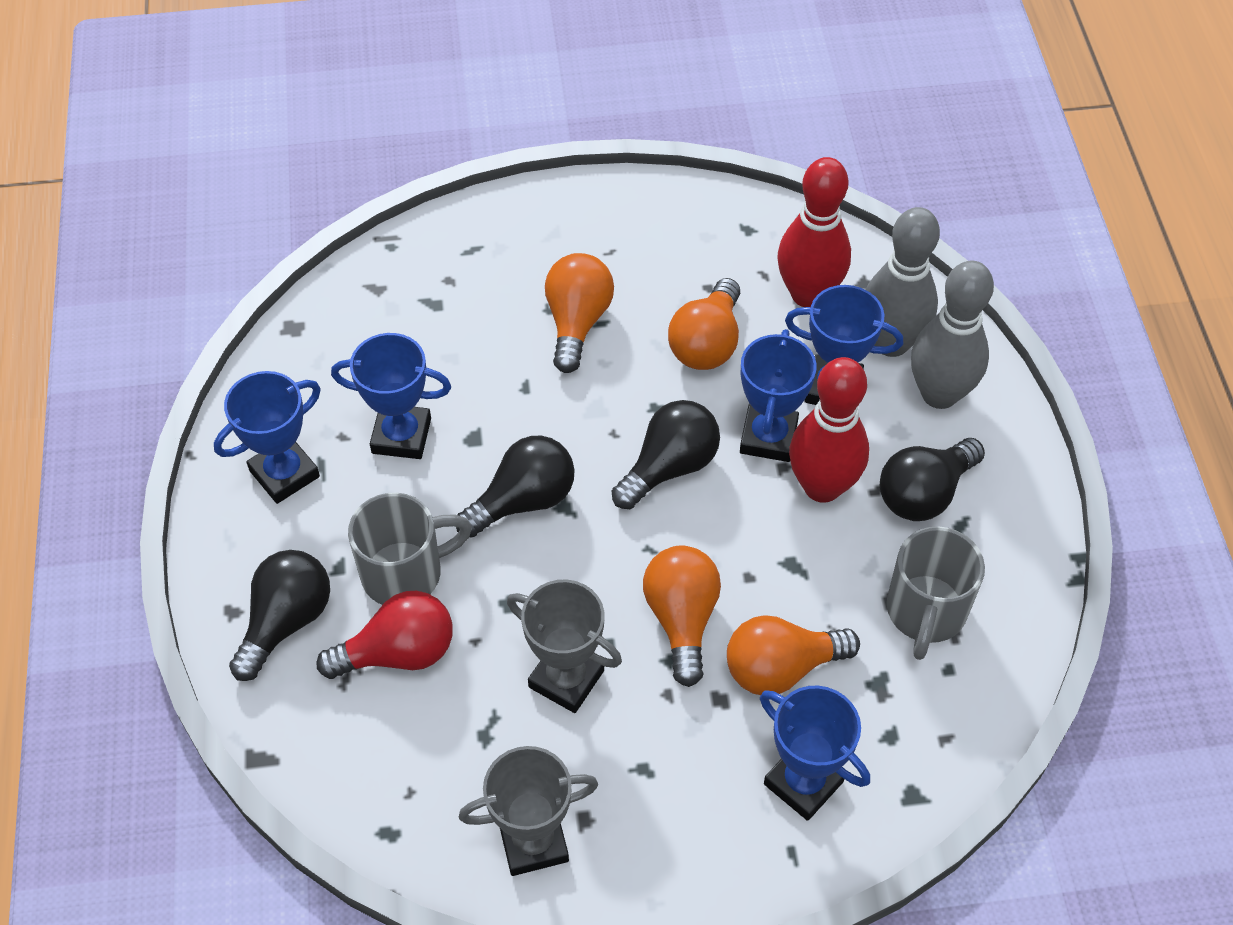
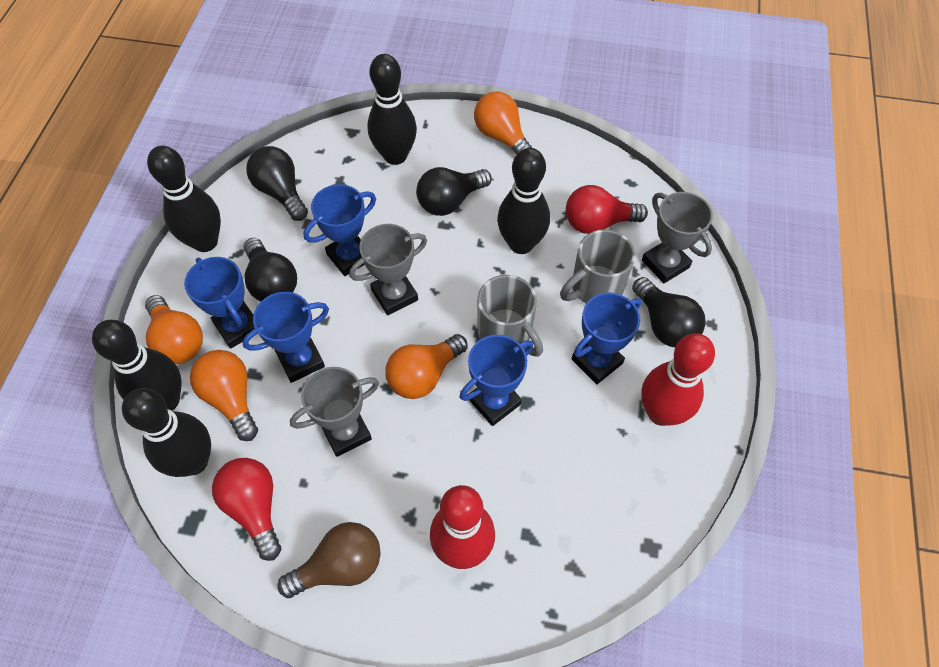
black bowling pin: 0 -> 5
brown light bulb: 0 -> 1
grey bowling pin: 2 -> 0
grey trophy: 2 -> 3
red light bulb: 1 -> 2

